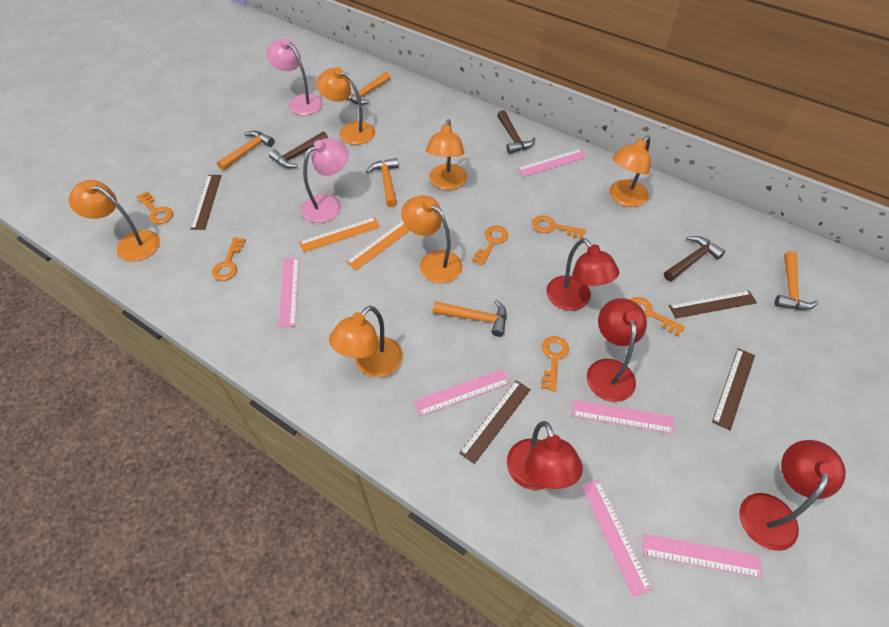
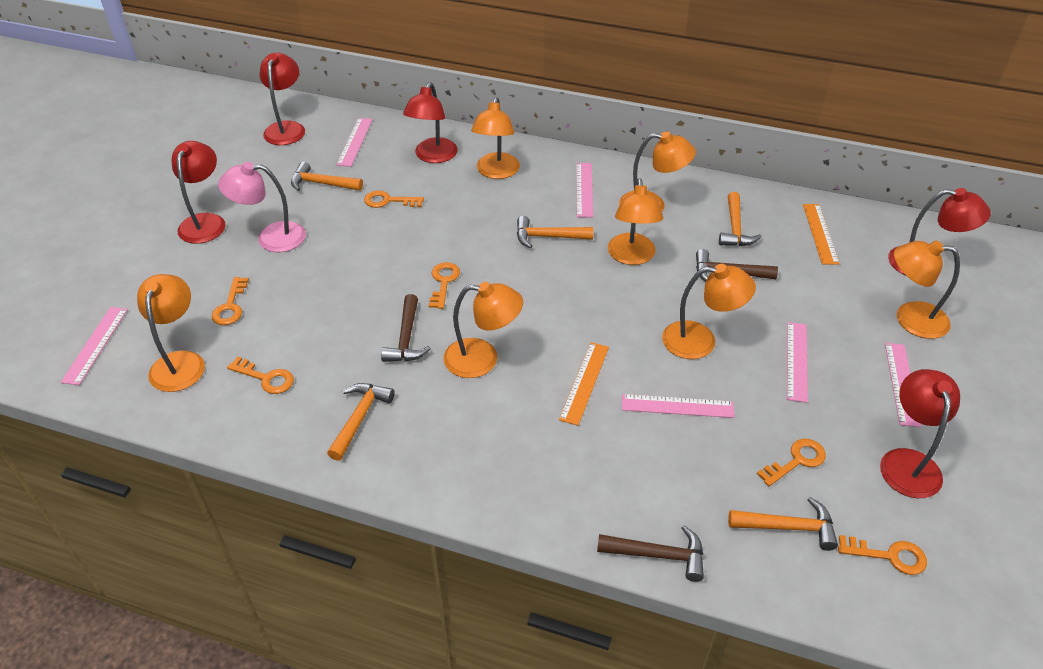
brown ruler: 4 -> 0
orange lamp: 6 -> 7
pink lamp: 2 -> 1
red lamp: 4 -> 5

